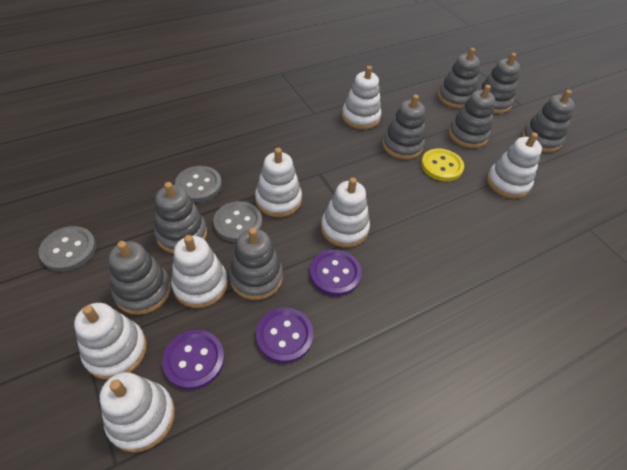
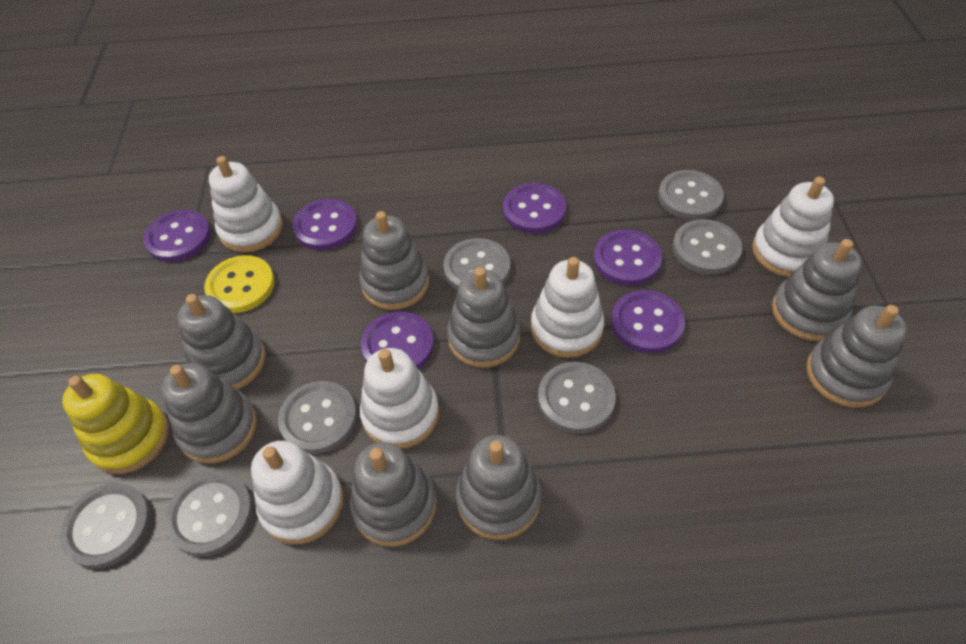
grey button: 3 -> 7
purple button: 3 -> 6
white stacking toy: 7 -> 5
yellow stacking toy: 0 -> 1

